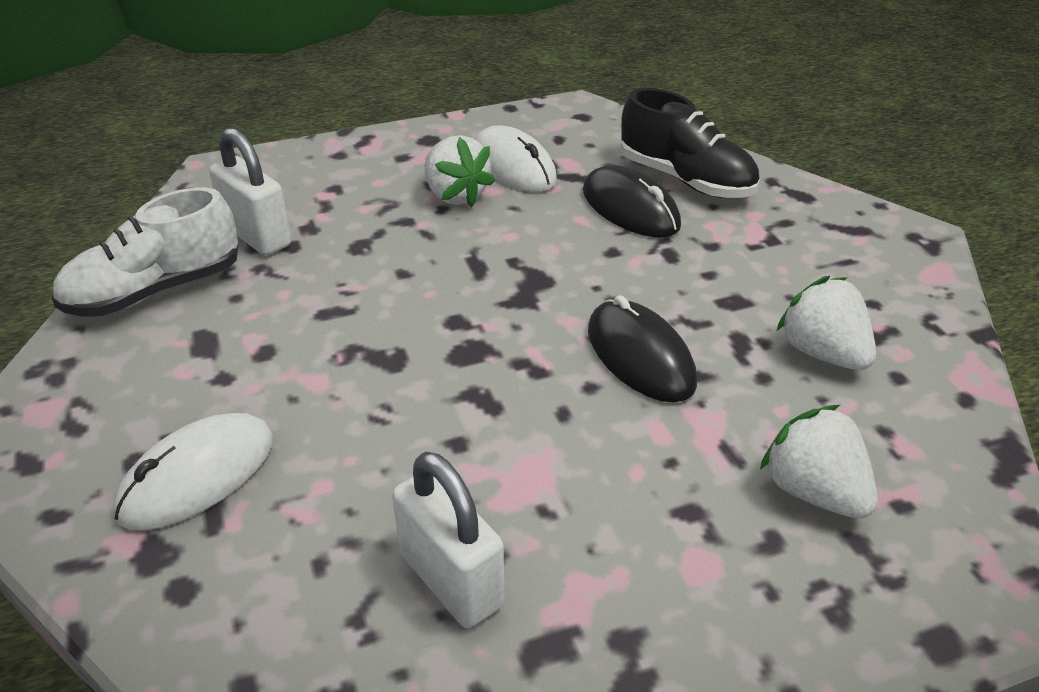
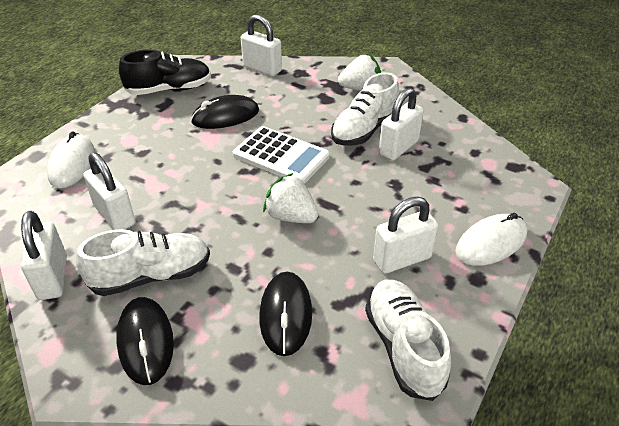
black mouse: 2 -> 3
white calculator: 0 -> 1
white padlock: 2 -> 5
white shoe: 1 -> 3
white strawberry: 3 -> 2

